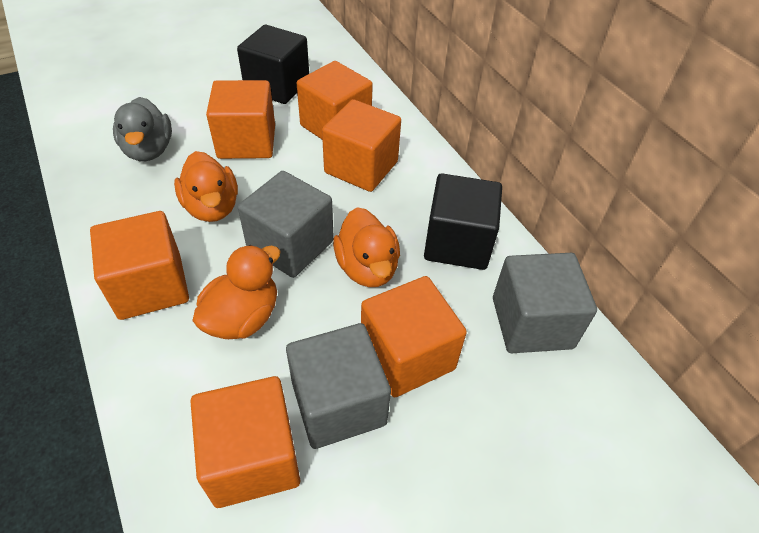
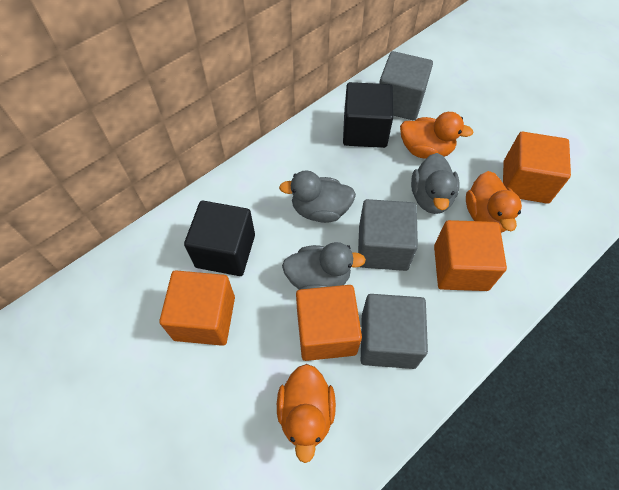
grey duck: 1 -> 3
orange cube: 6 -> 4

